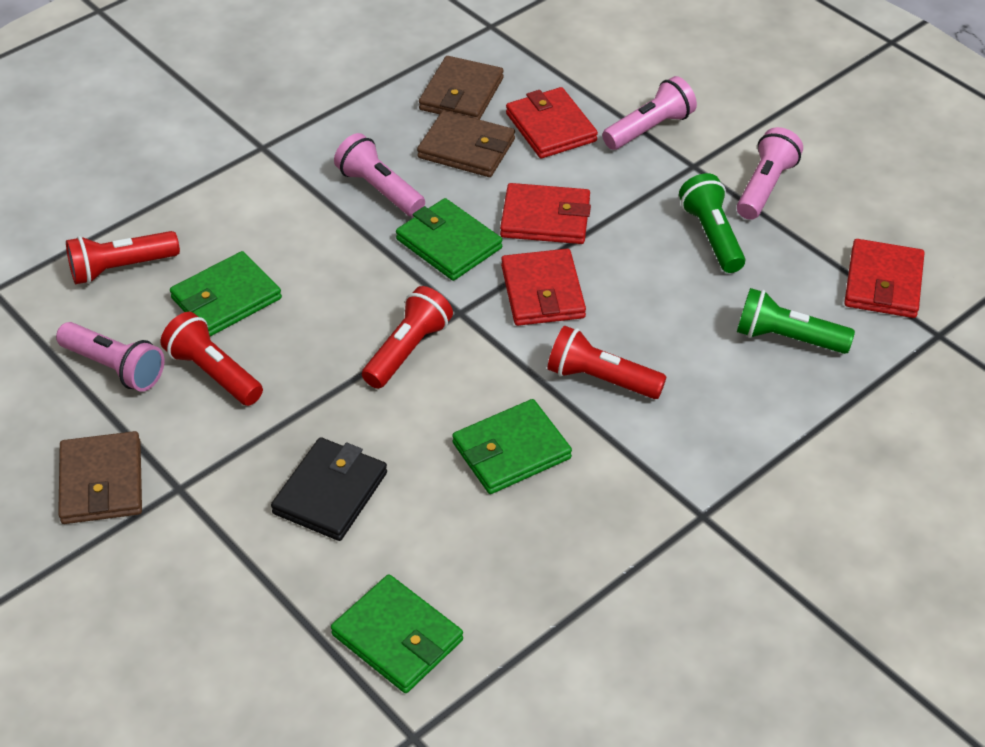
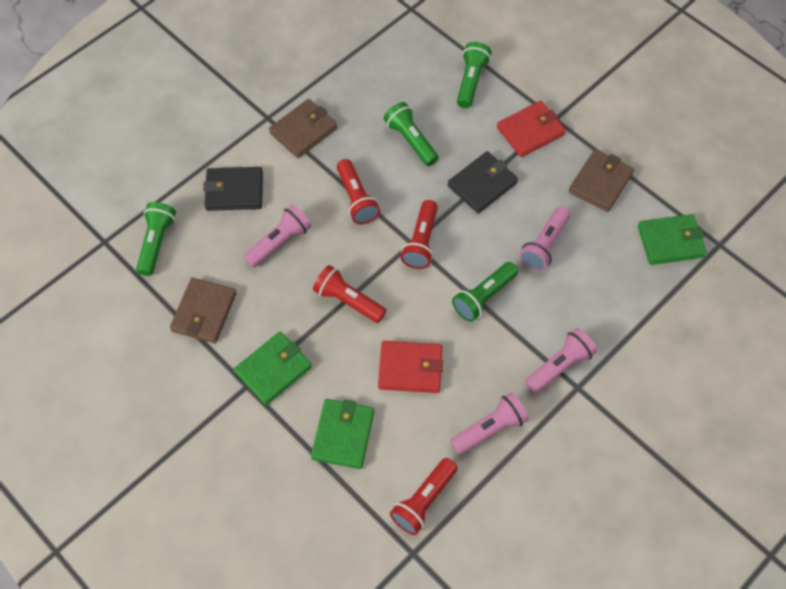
black wallet: 1 -> 2
green flashlight: 2 -> 4
green wallet: 4 -> 3
red wallet: 4 -> 2

